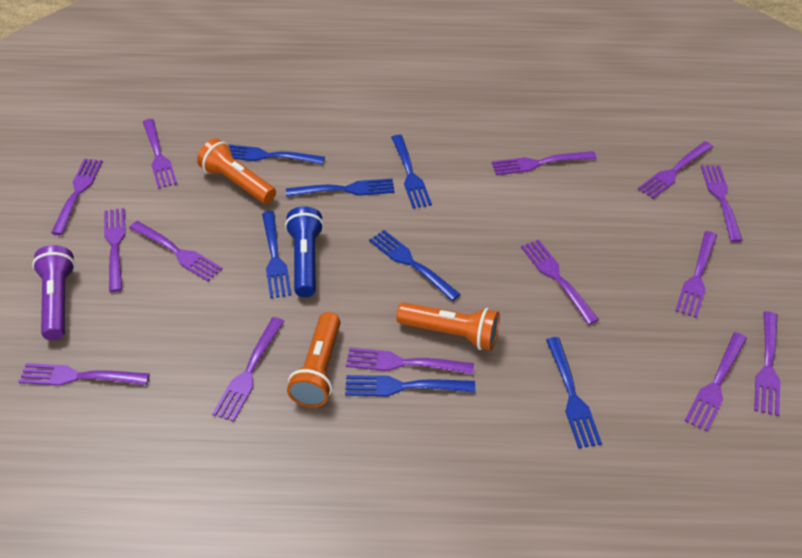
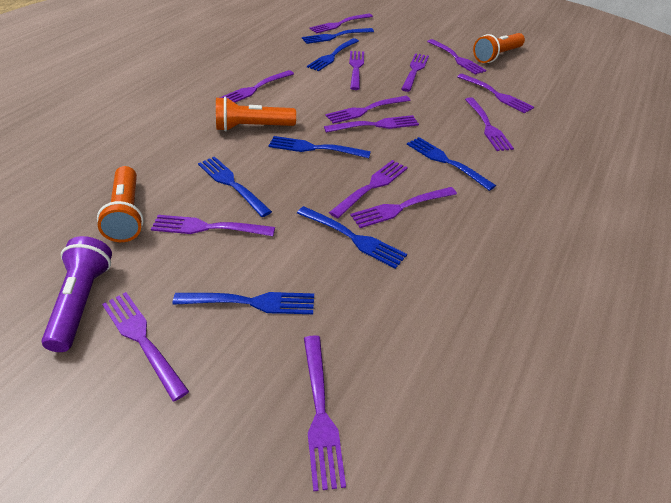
blue flashlight: 1 -> 0

